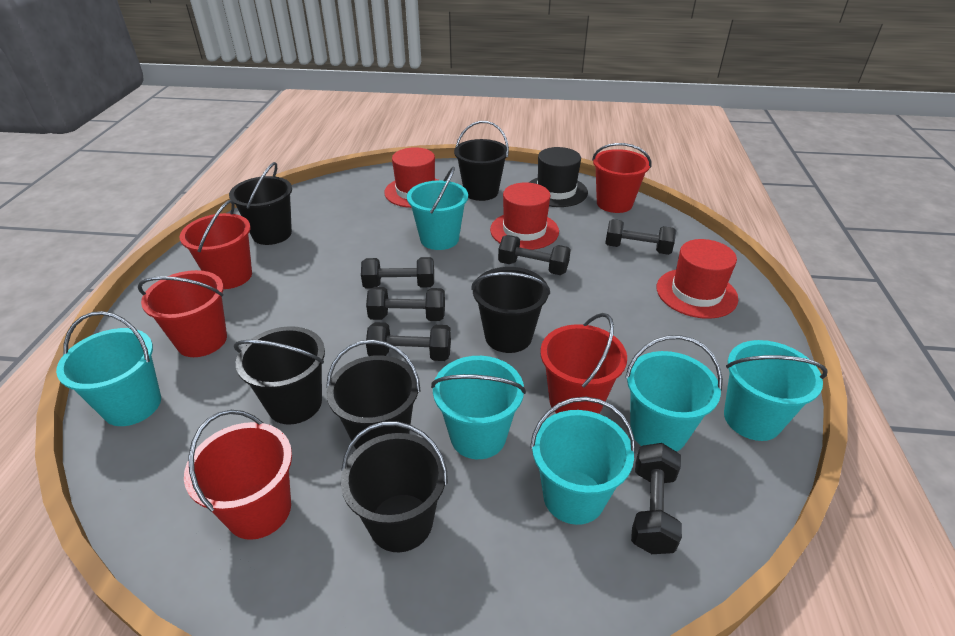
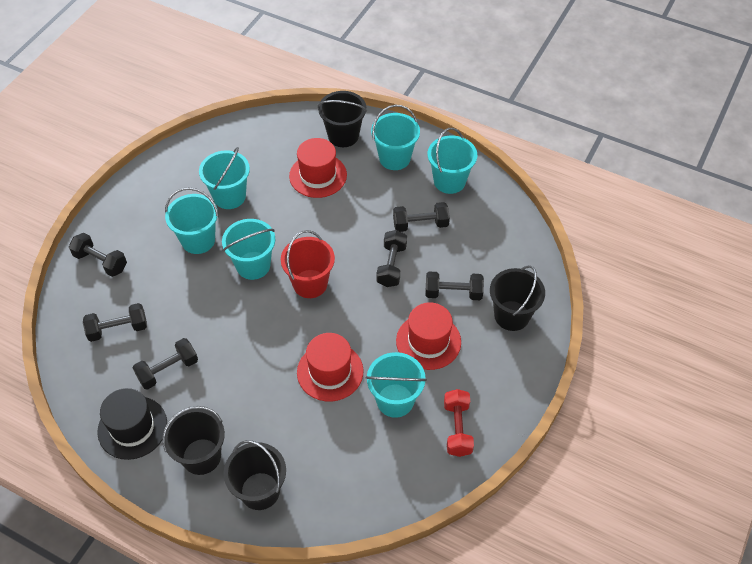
black bucket: 6 -> 4
red bucket: 5 -> 1
red dumbbell: 0 -> 1

